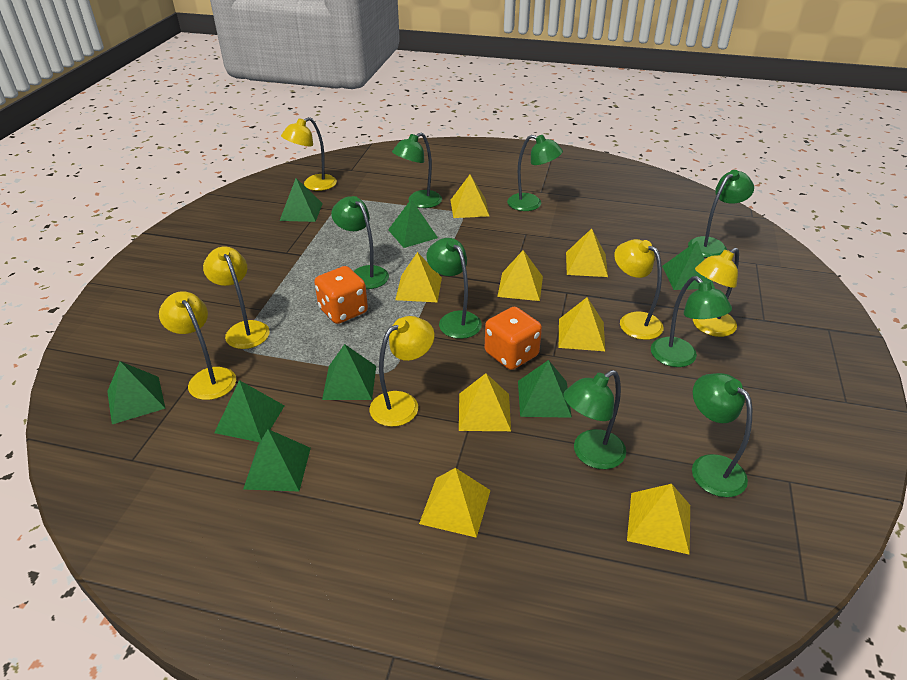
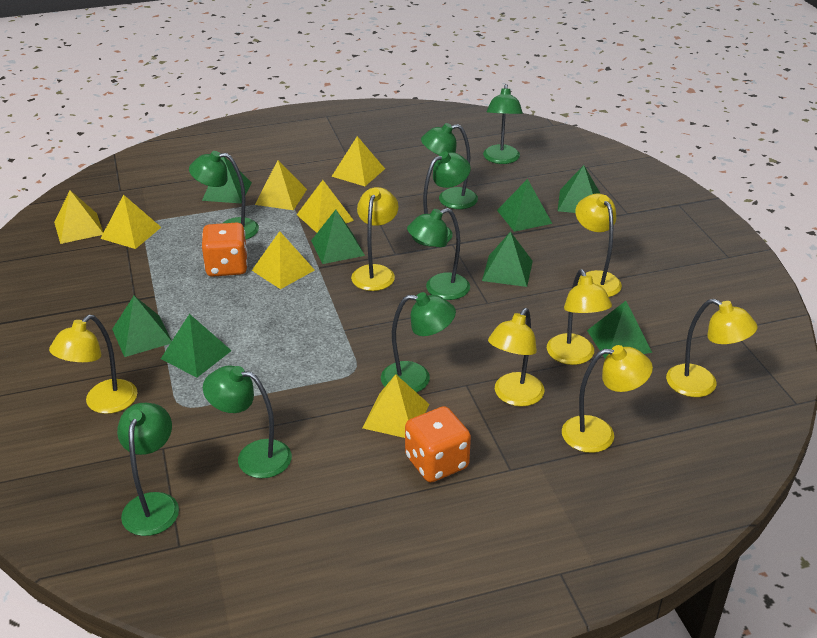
yellow lamp: 6 -> 7
yellow pyramid: 8 -> 7

